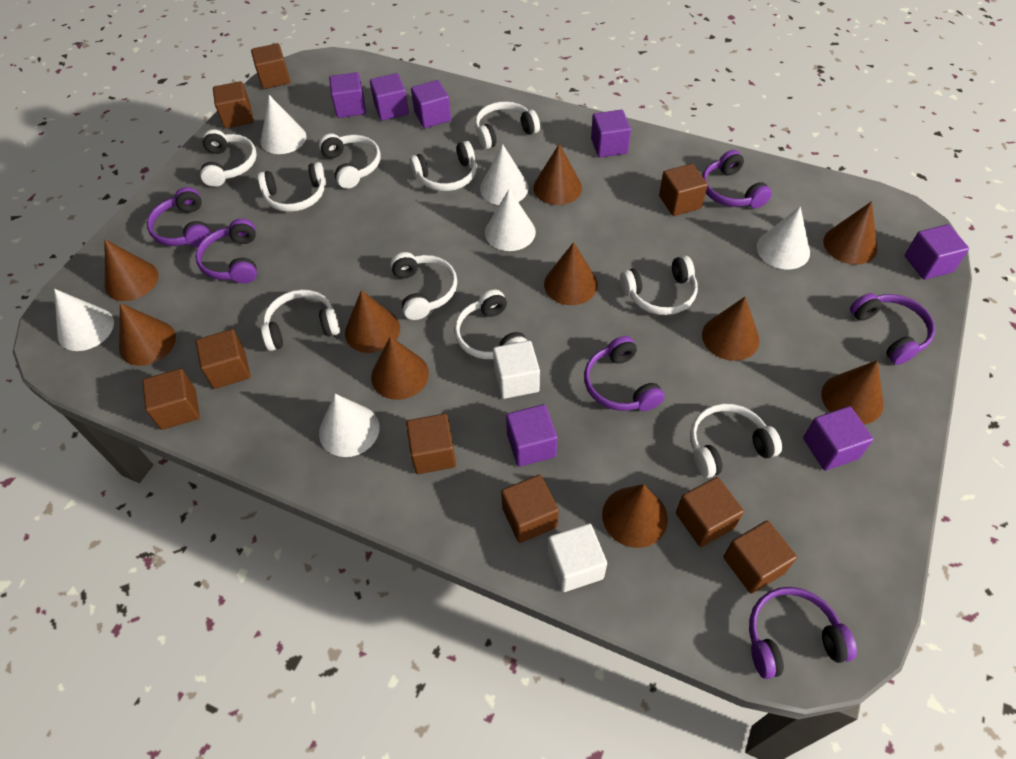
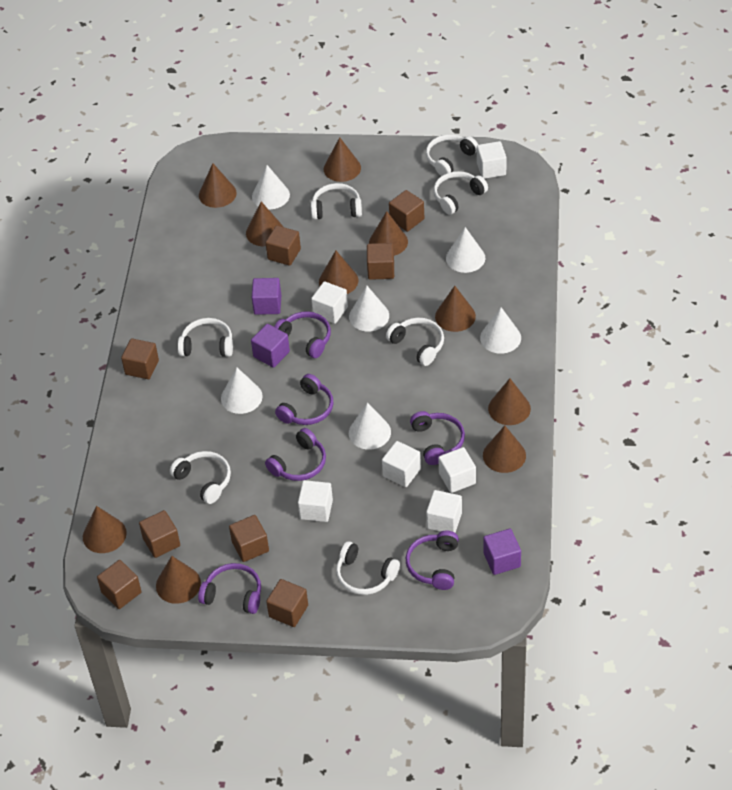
brown cube: 9 -> 8
purple cube: 7 -> 3
white cube: 2 -> 6
white headphones: 10 -> 7

